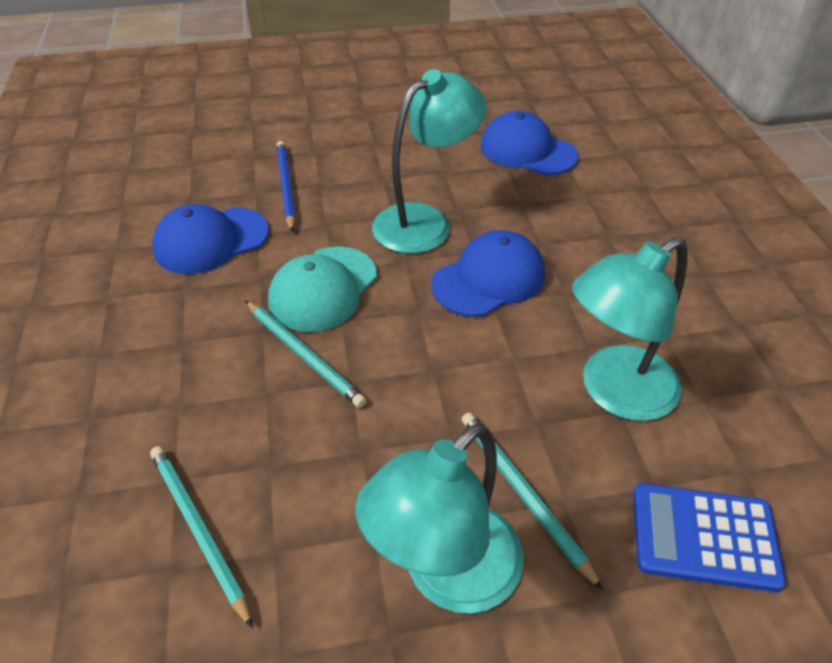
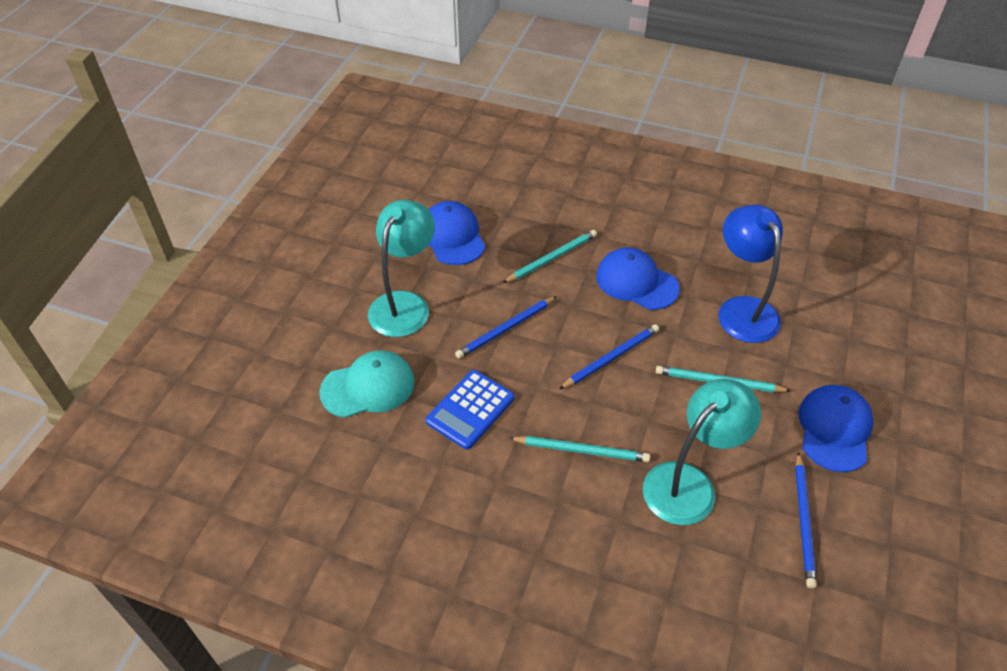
blue lamp: 0 -> 1
blue pencil: 1 -> 3
turquoise lamp: 3 -> 2

